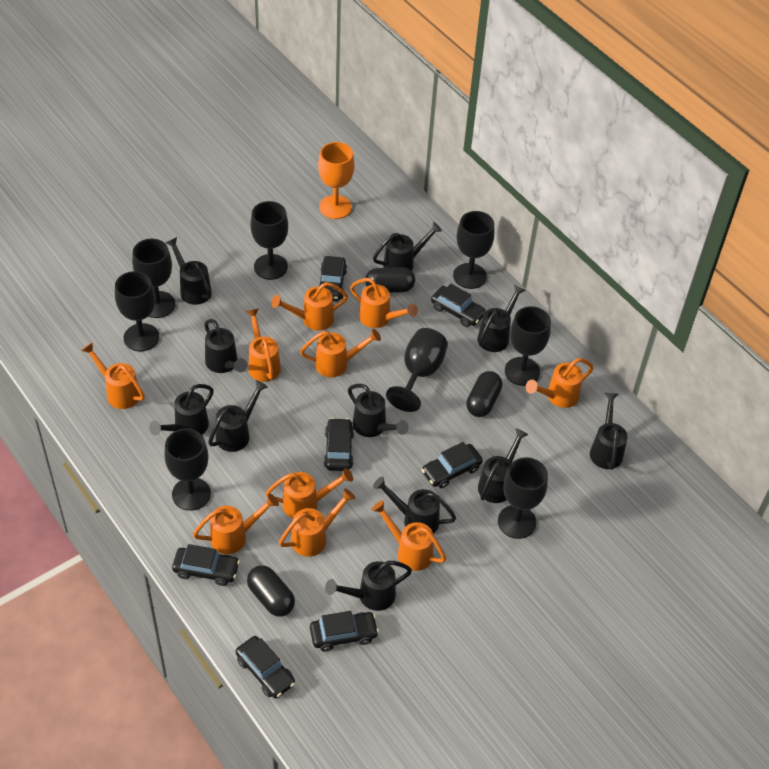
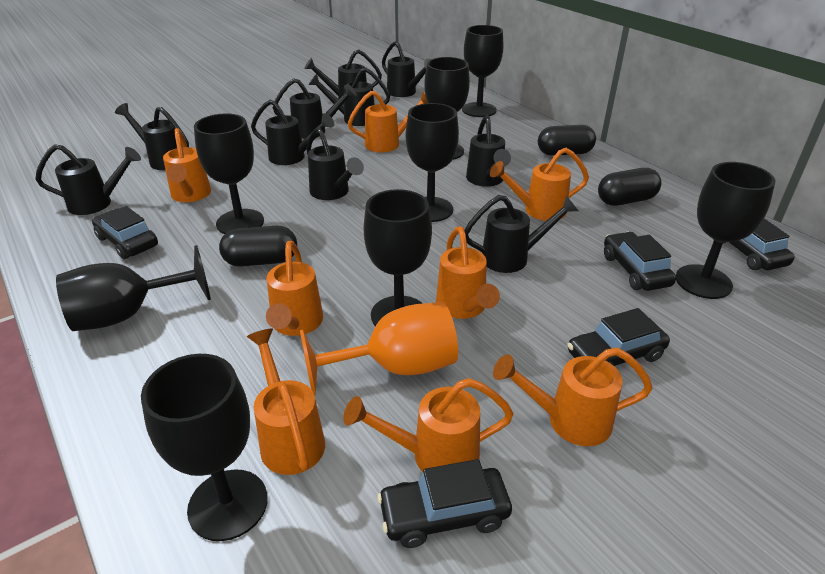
black car: 7 -> 5
black watering can: 11 -> 10
orange watering can: 10 -> 8

